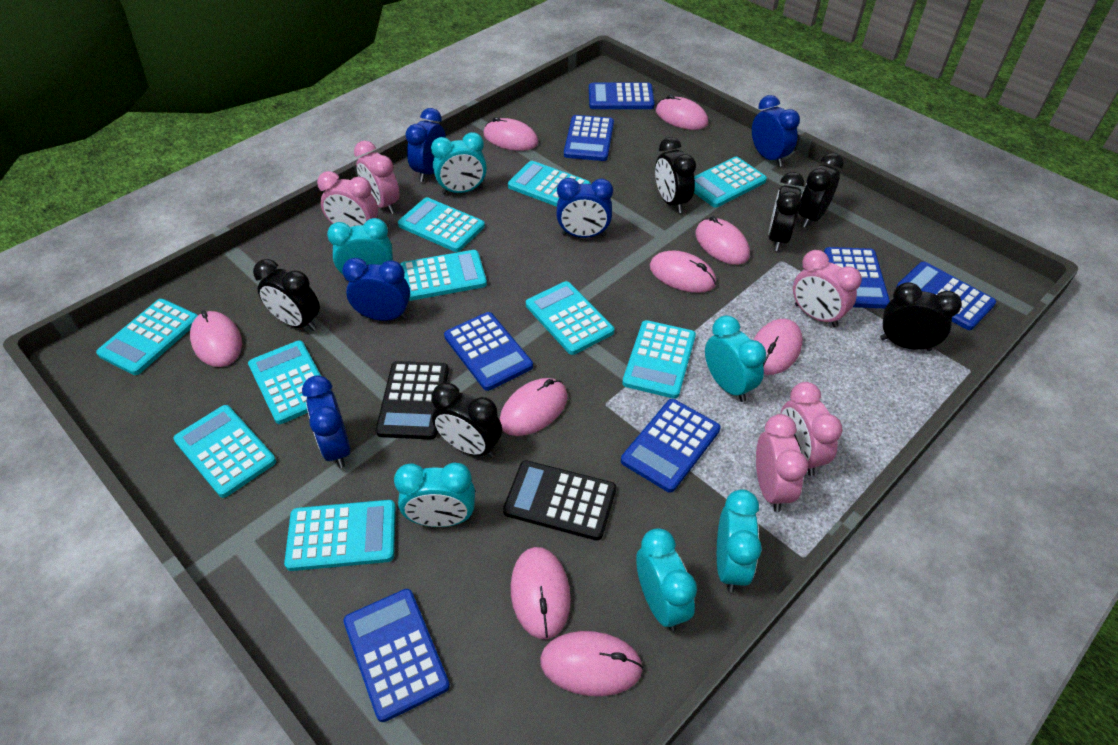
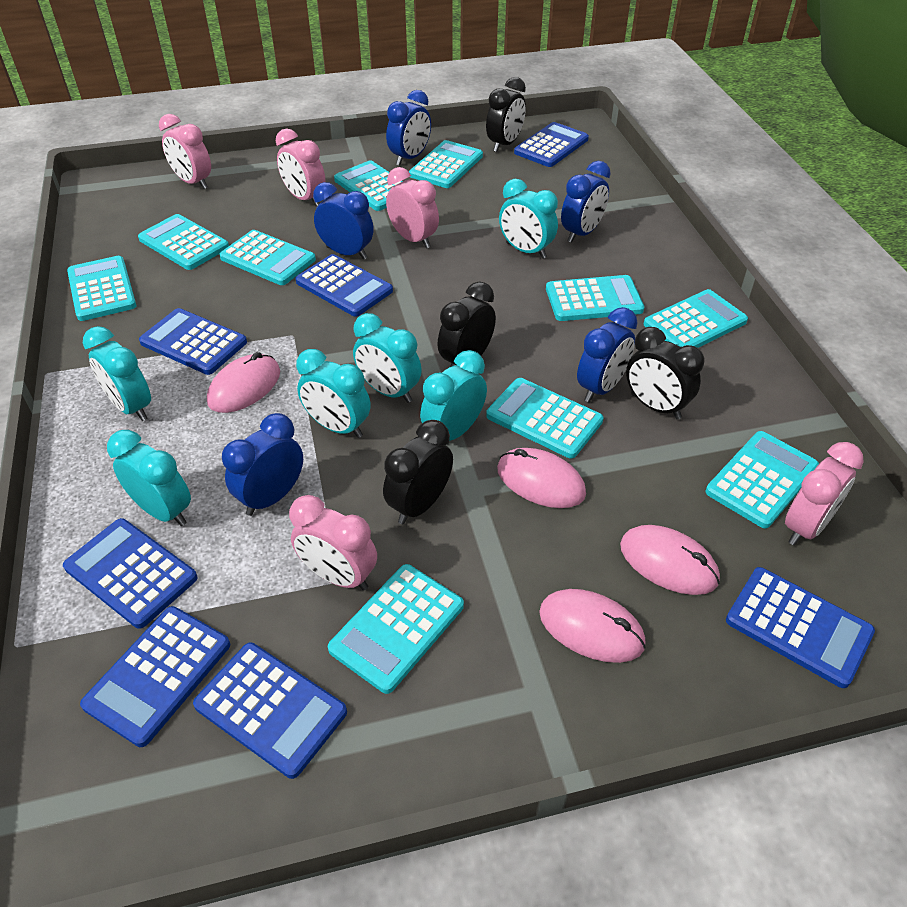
black calculator: 2 -> 0
black clock: 6 -> 4
pink mouse: 9 -> 4

